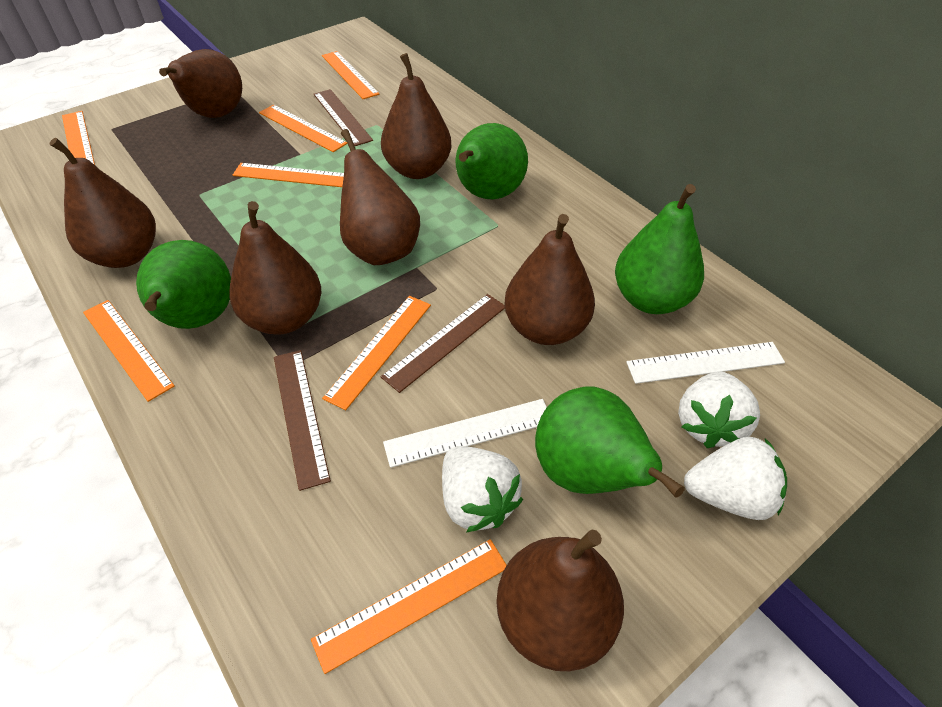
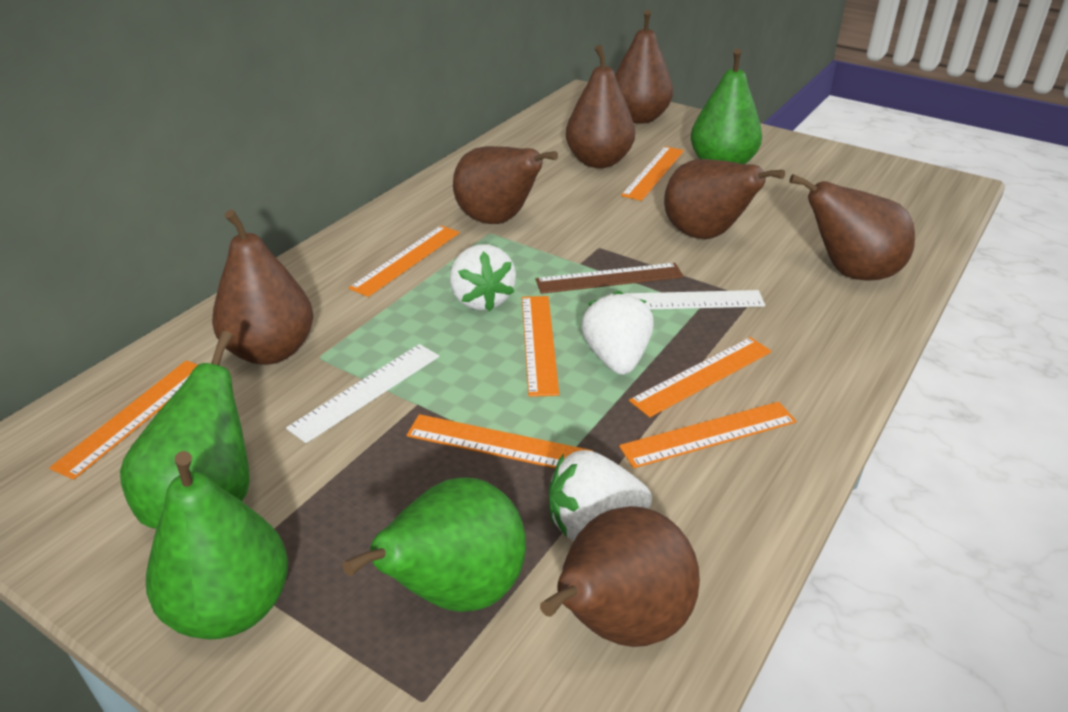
brown ruler: 3 -> 1

